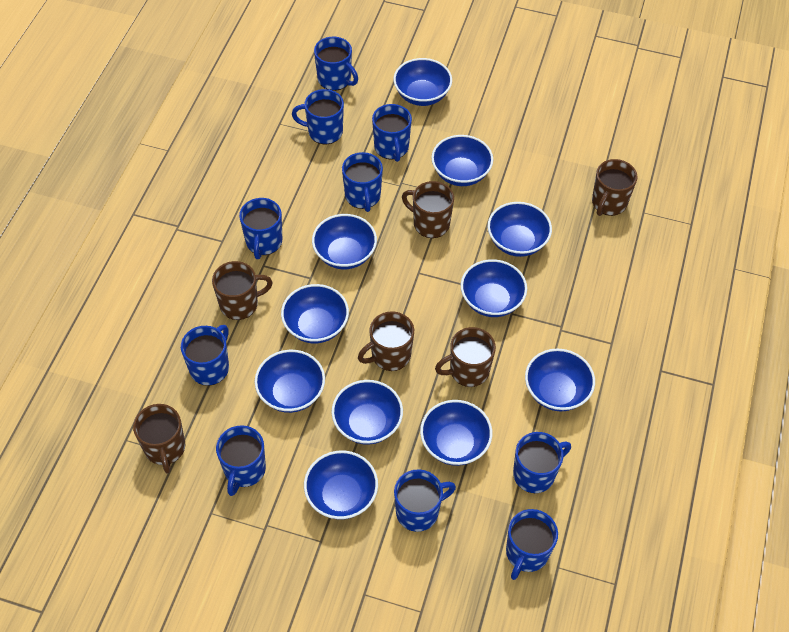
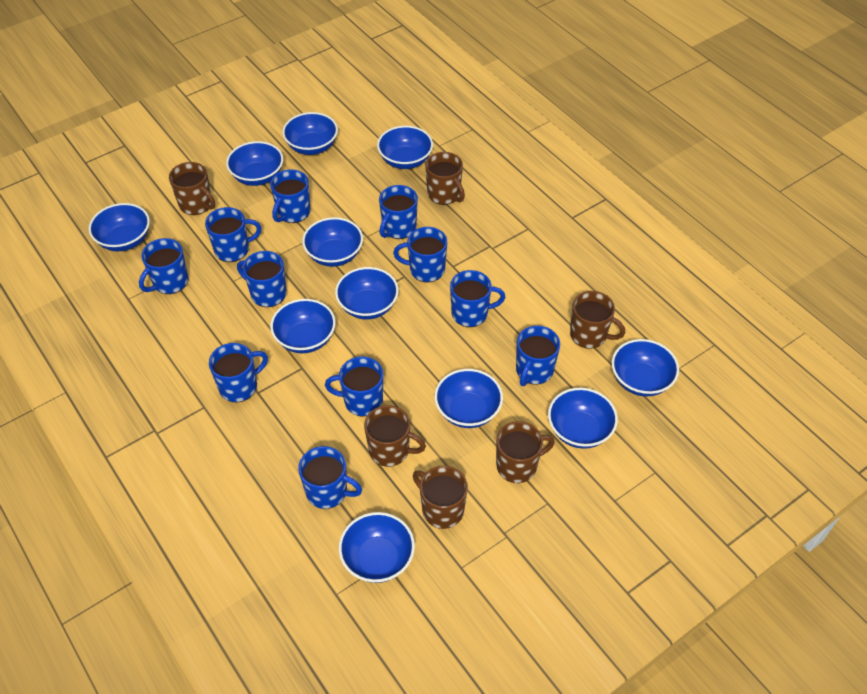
blue mug: 10 -> 11

